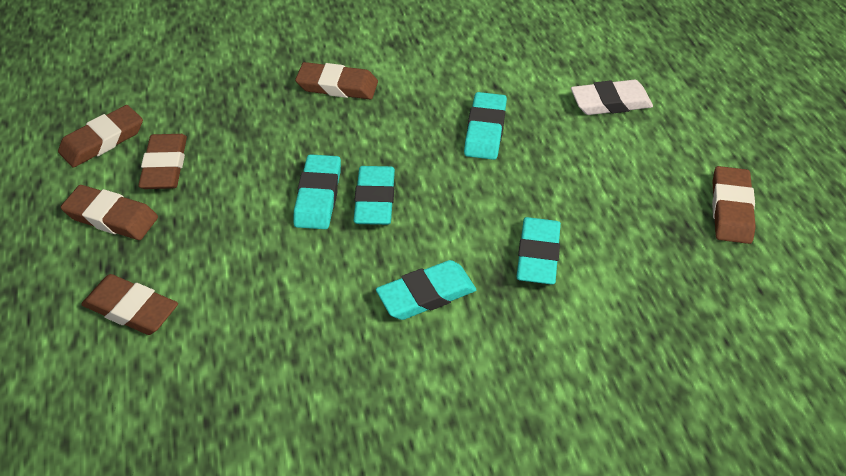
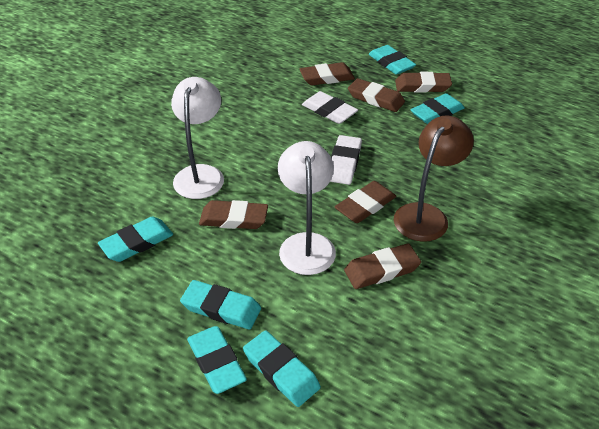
brown lamp: 0 -> 1
turquoise eraser: 5 -> 6
white eraser: 1 -> 2
white lamp: 0 -> 2

